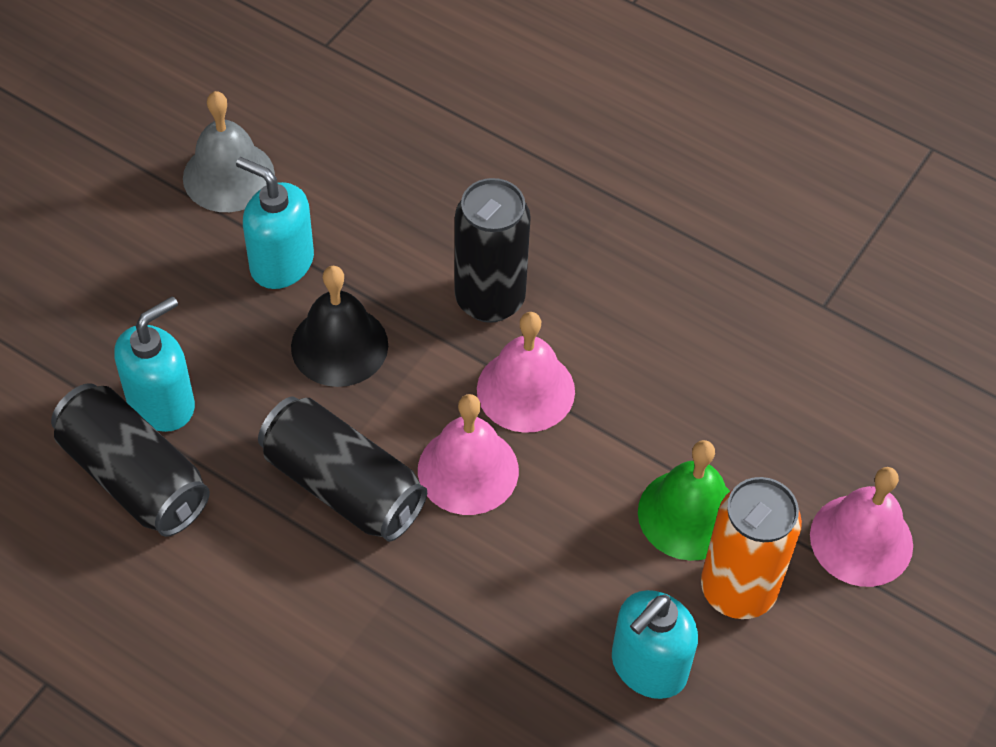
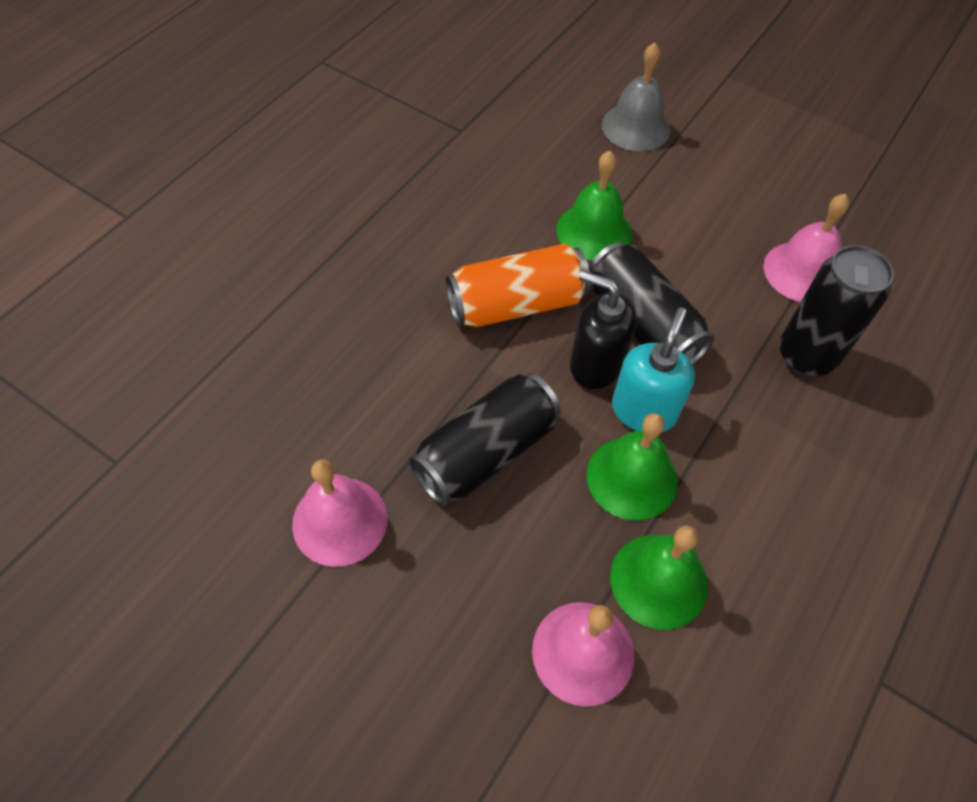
black bell: 1 -> 0
black soap dispenser: 0 -> 1
green bell: 1 -> 3
turquoise soap dispenser: 3 -> 1

